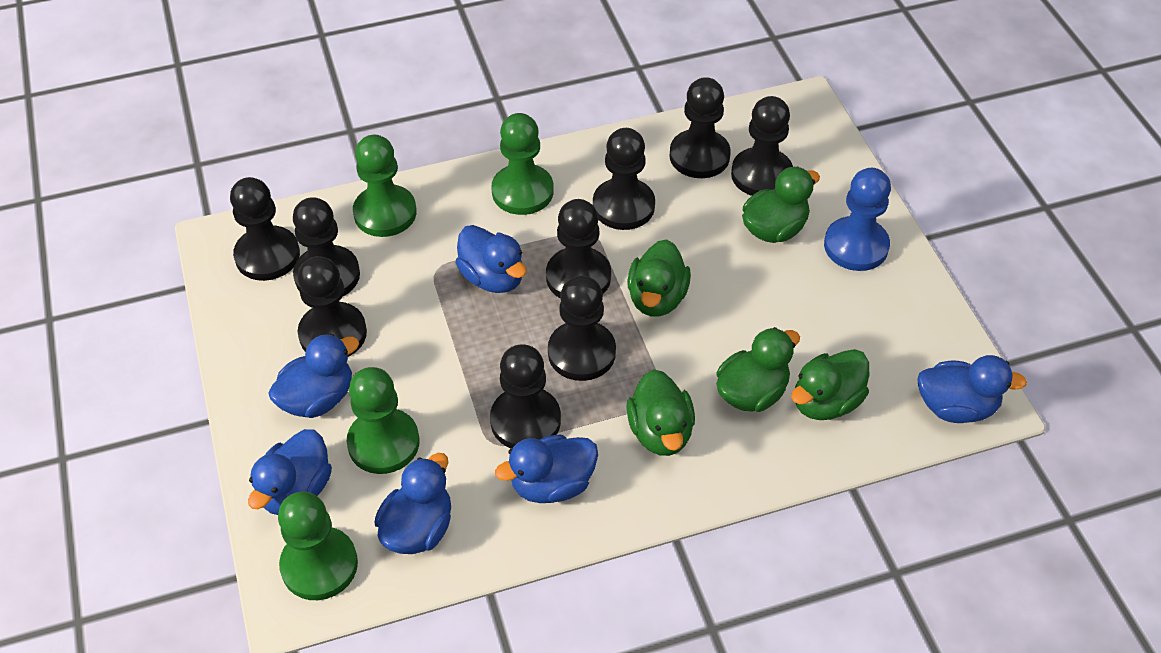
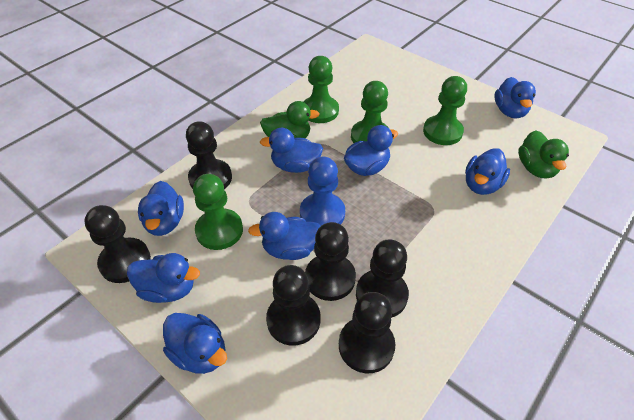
black pawn: 9 -> 6
blue duck: 6 -> 8
green duck: 5 -> 2

